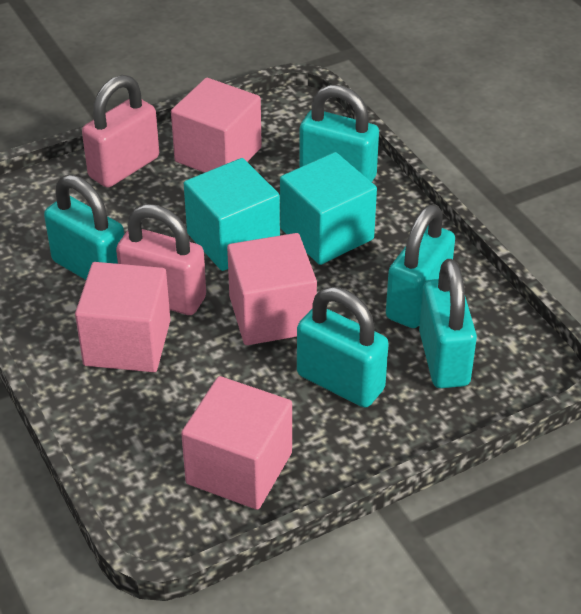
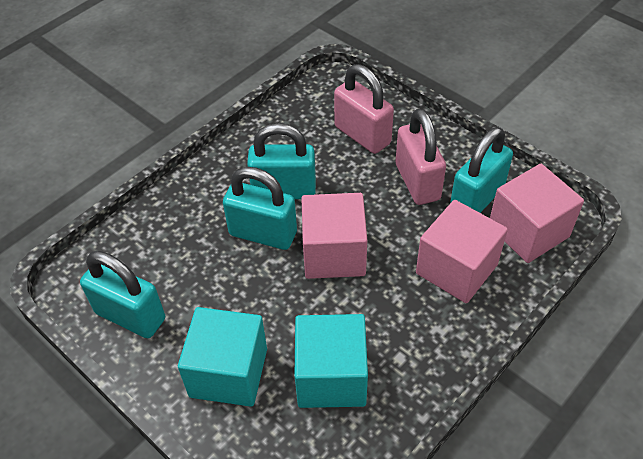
pink cube: 4 -> 3
turquoise padlock: 5 -> 4

